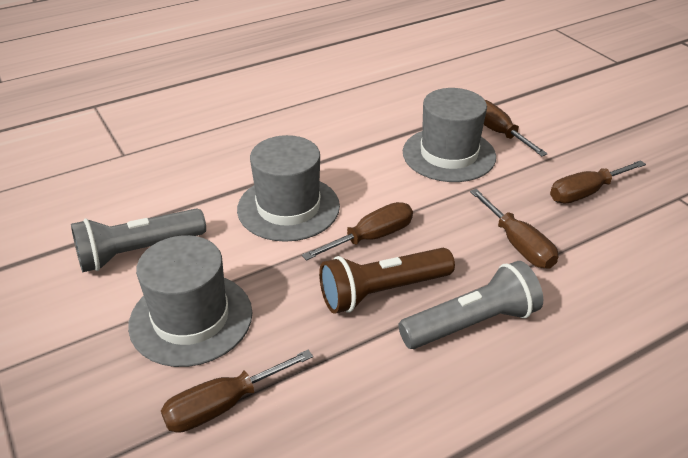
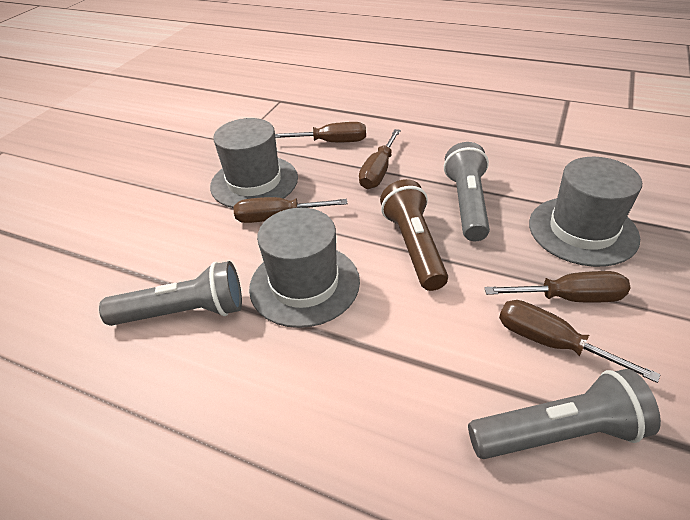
grey flashlight: 2 -> 3

